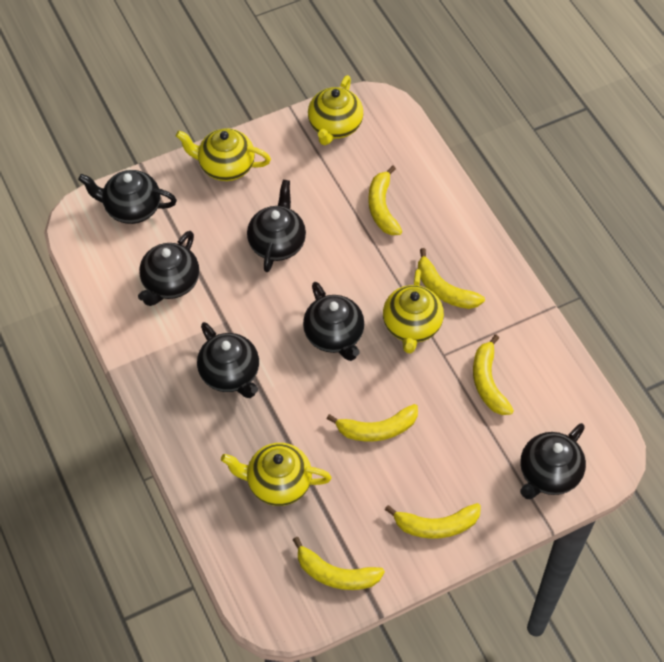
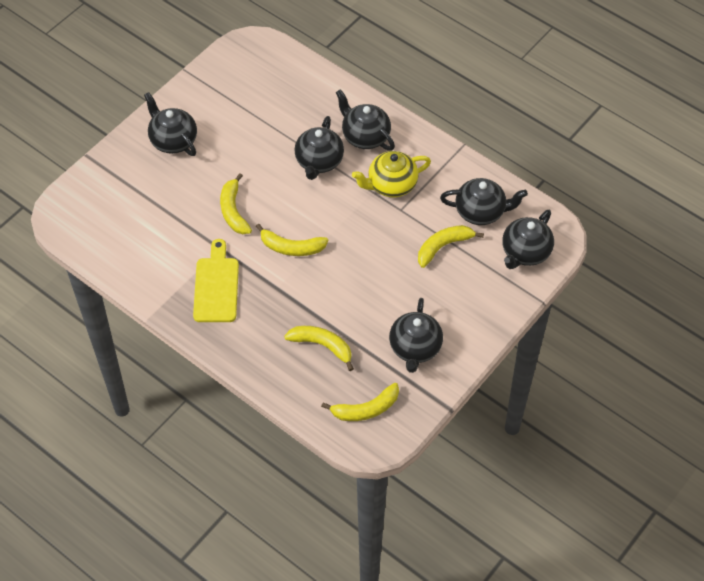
yellow banana: 6 -> 5
yellow cutting board: 0 -> 1
yellow teapot: 4 -> 1

